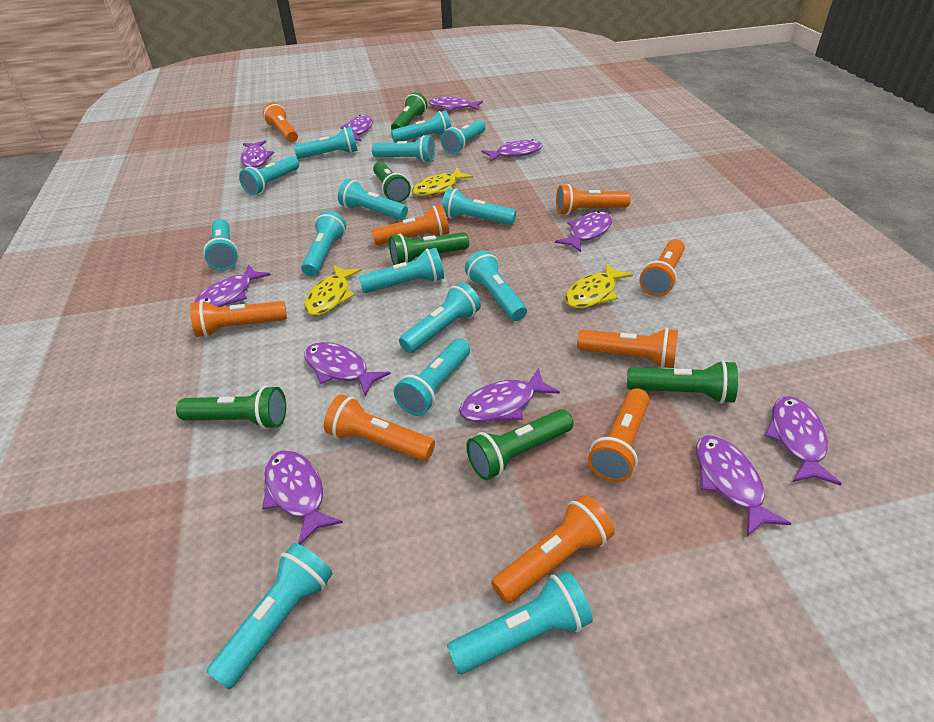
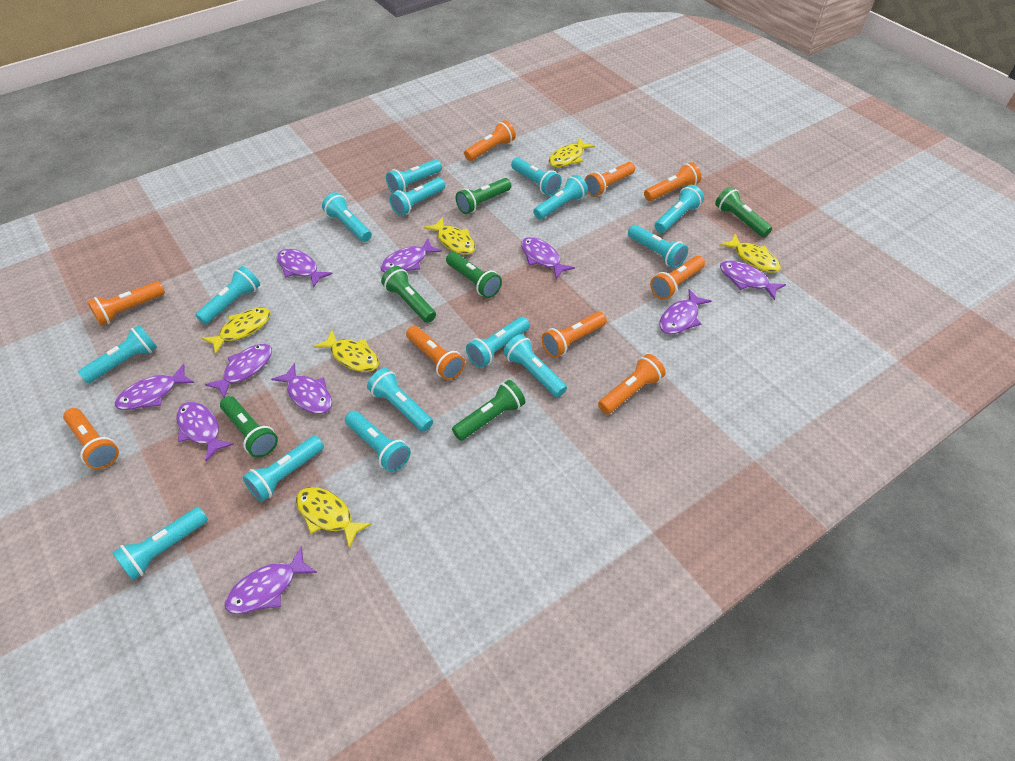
purple fish: 11 -> 10
yellow fish: 3 -> 6

